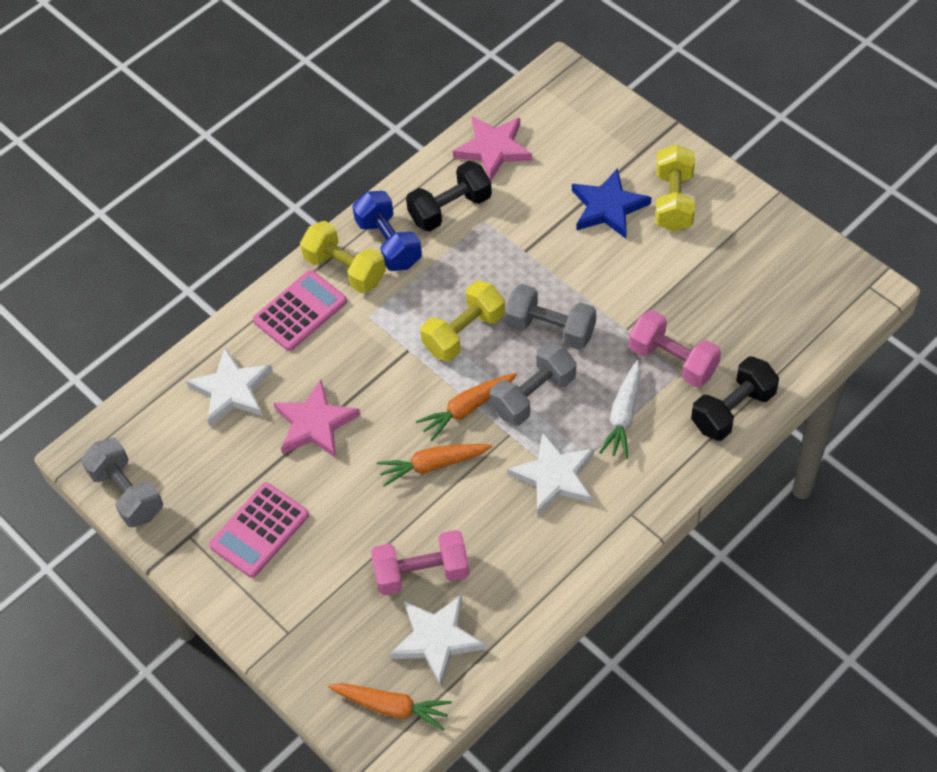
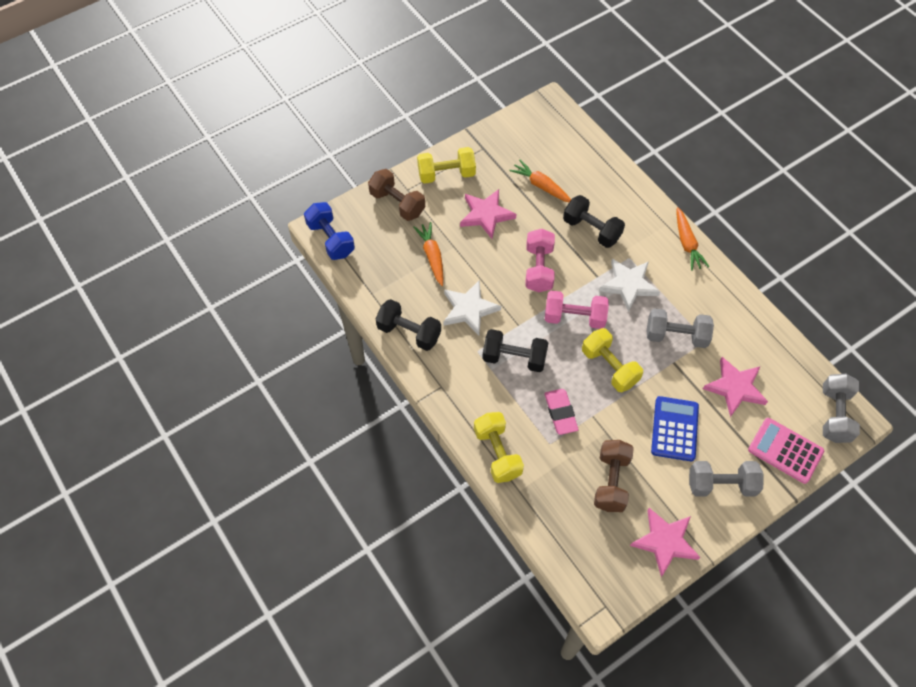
black dumbbell: 2 -> 3
blue calculator: 0 -> 1
blue star: 1 -> 0
brown dumbbell: 0 -> 2
pink calculator: 2 -> 1
pink eraser: 0 -> 1
pink star: 2 -> 3
white carrot: 1 -> 0
white star: 3 -> 2

